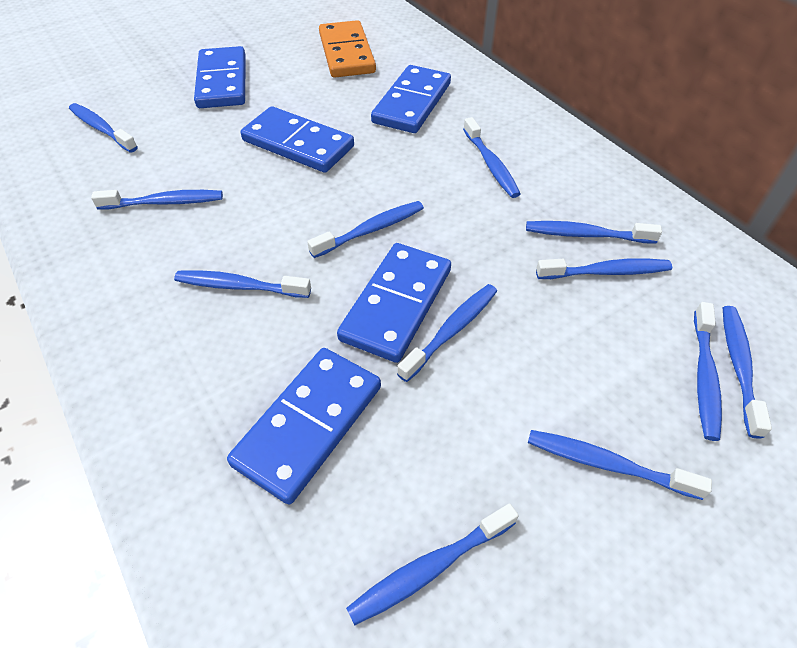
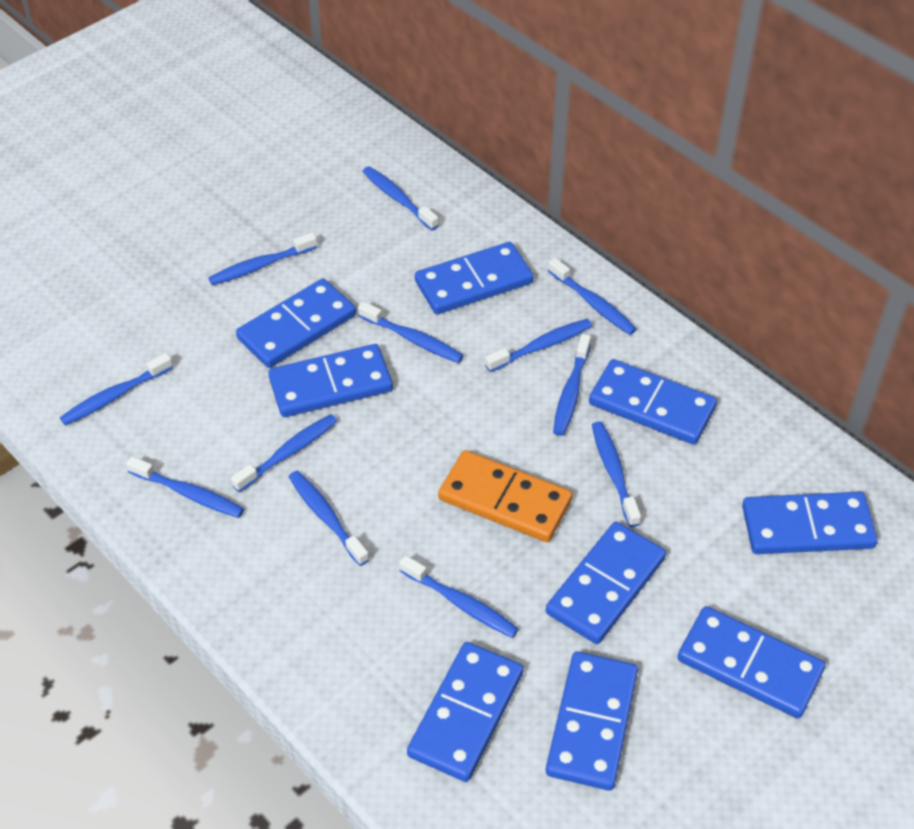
blue domino: 5 -> 9

